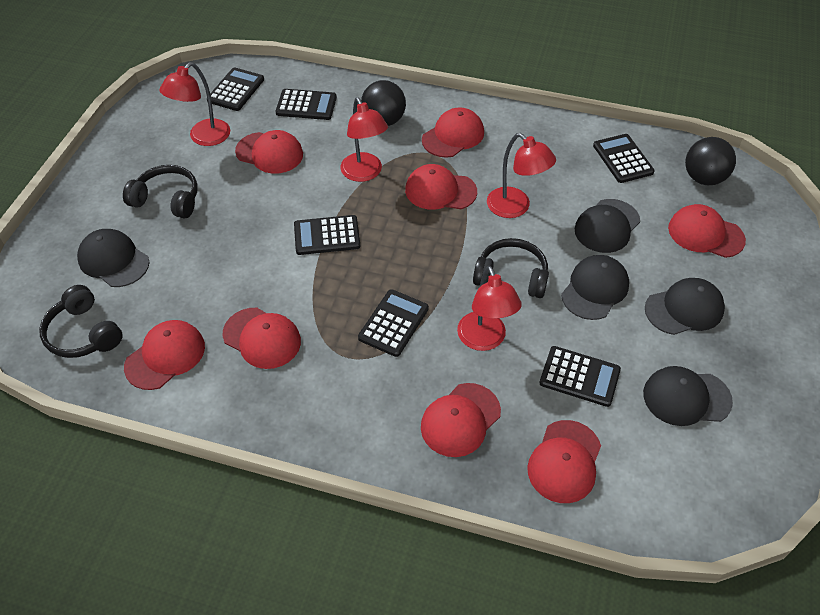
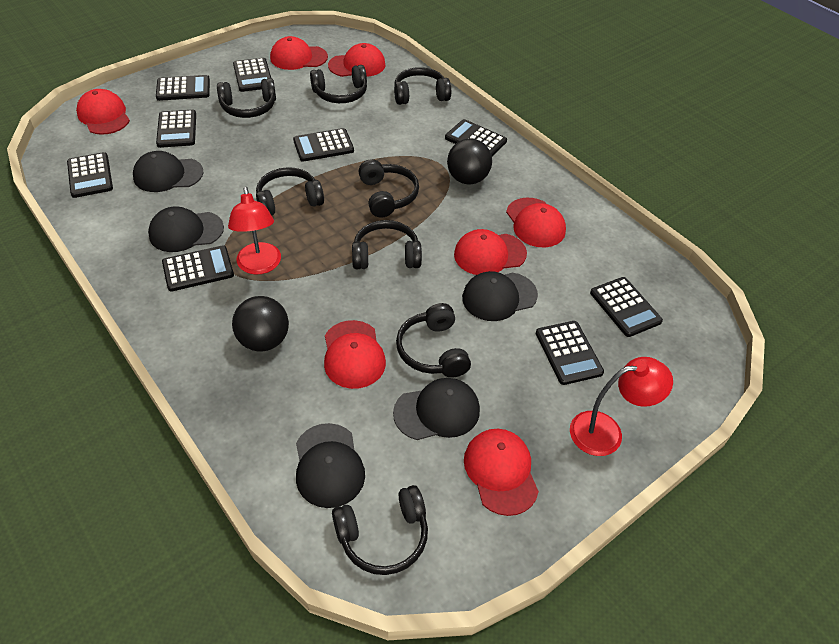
black calculator: 6 -> 9
black headphones: 3 -> 8
red cap: 8 -> 7
red lamp: 4 -> 2

